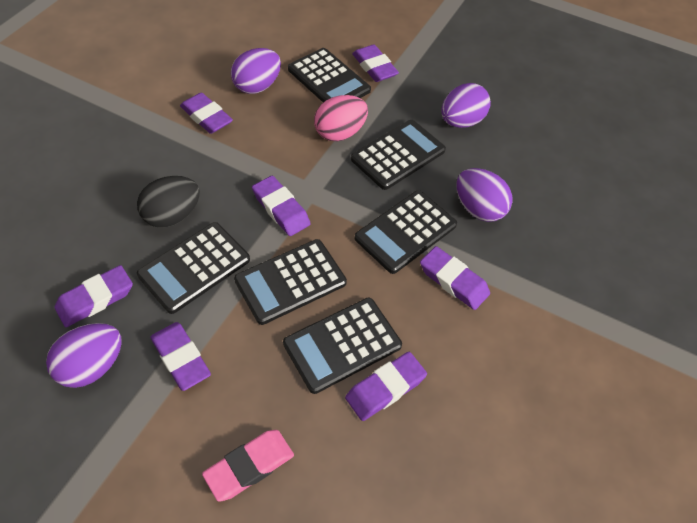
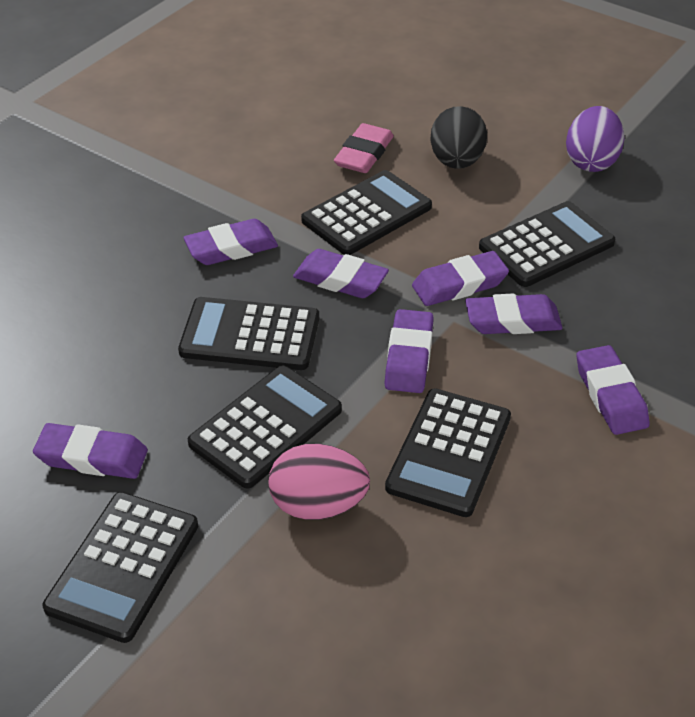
purple egg: 4 -> 1

